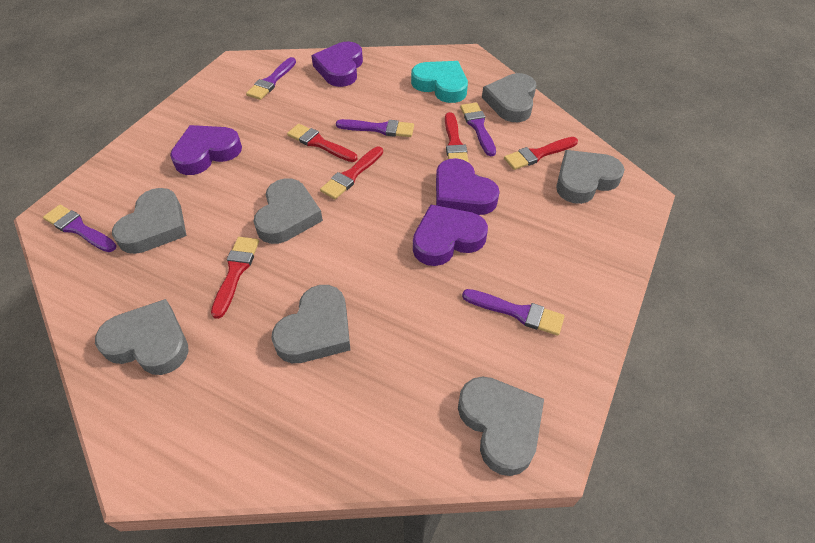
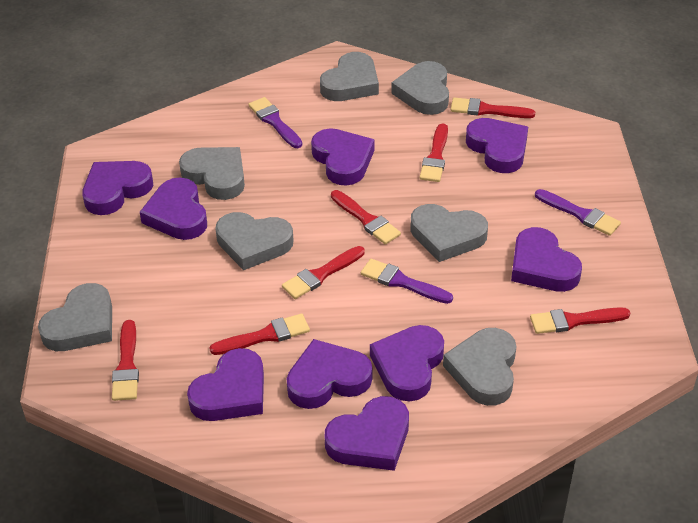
purple brush: 5 -> 3
purple heart: 4 -> 9
red brush: 5 -> 7
turquoise heart: 1 -> 0

